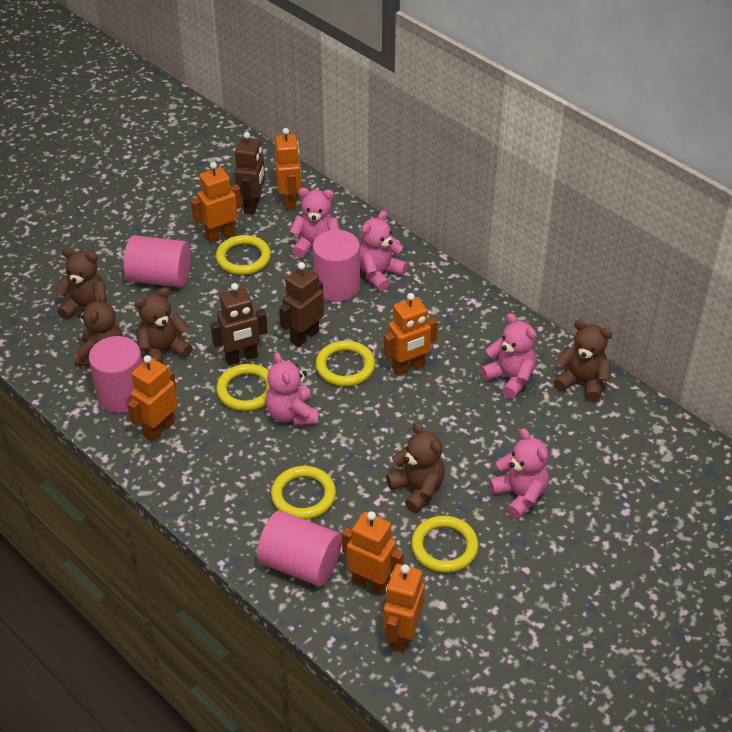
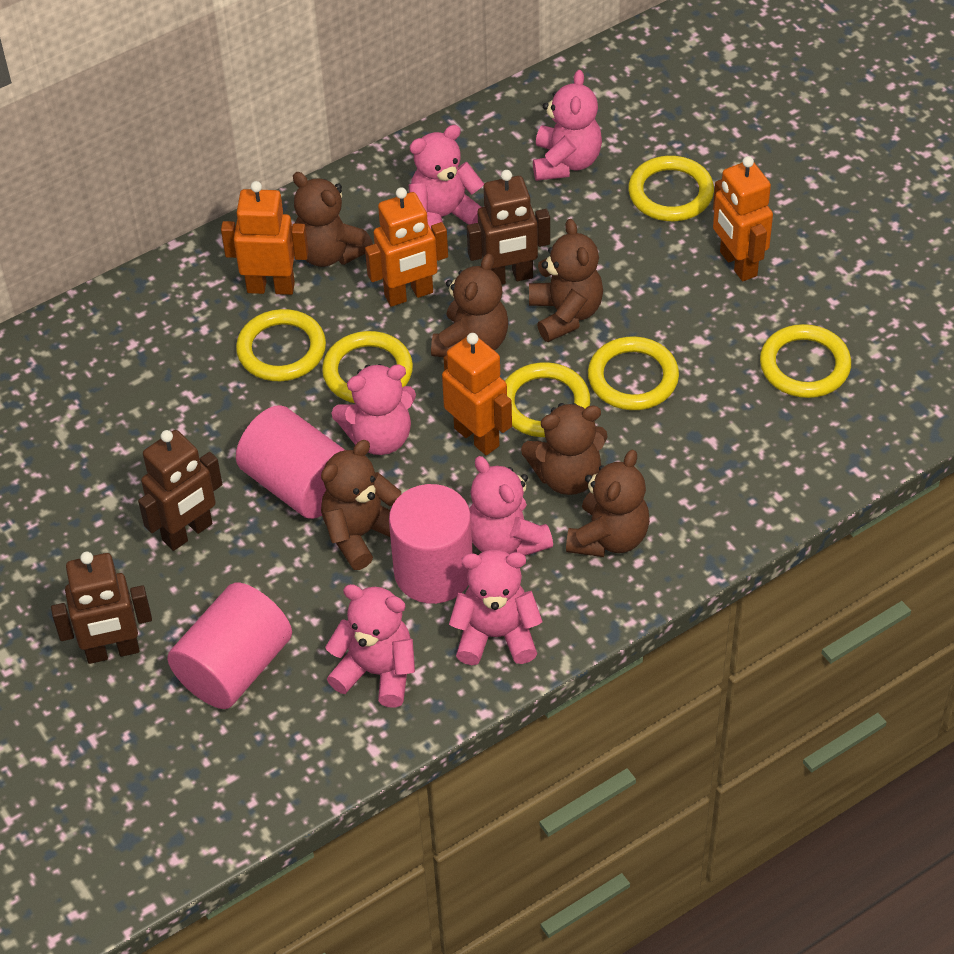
brown teddy bear: 5 -> 6
orange robot: 6 -> 4
pink cylinder: 4 -> 3
pink teddy bear: 5 -> 6
yellow ring: 5 -> 6

